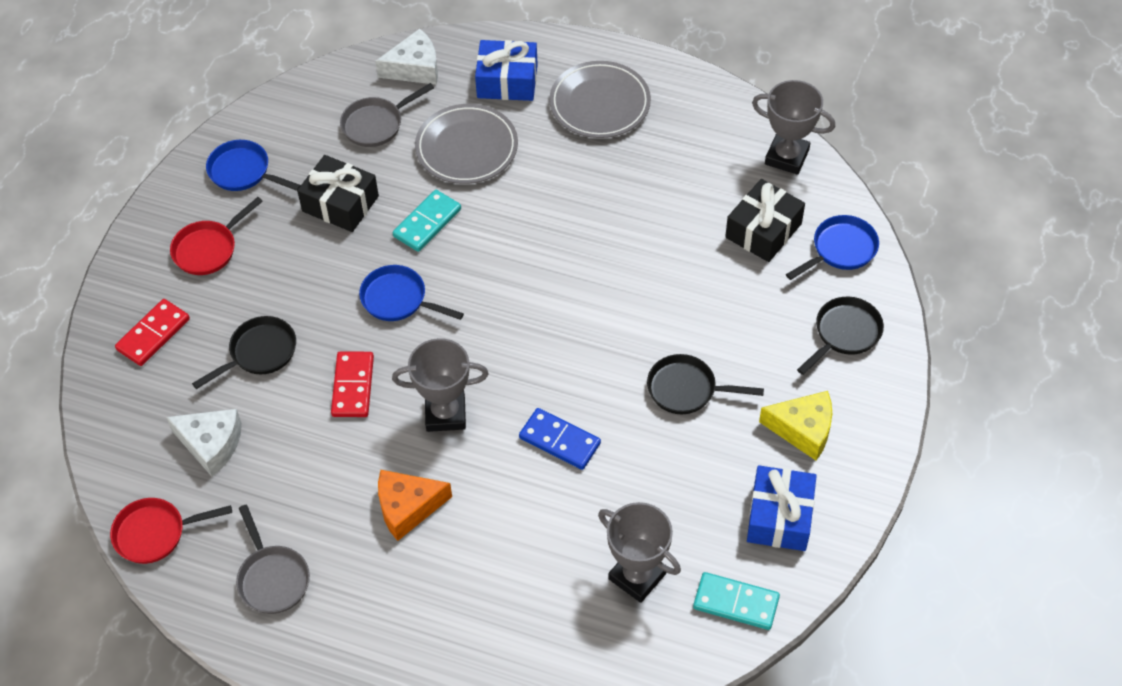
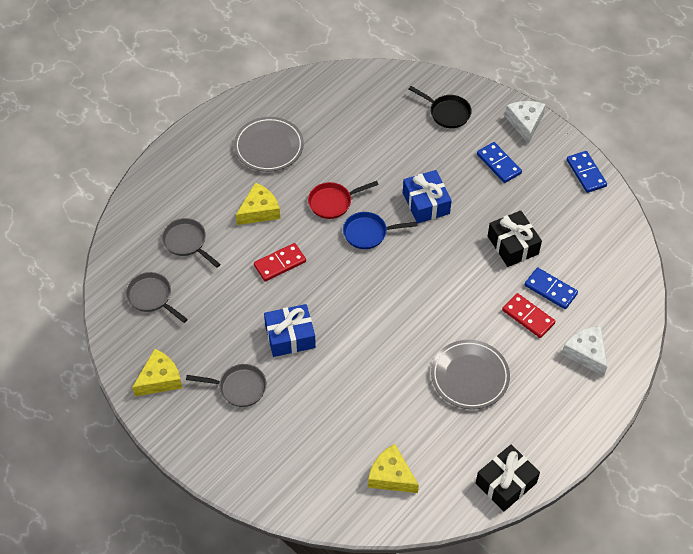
black pan: 3 -> 1
blue domino: 1 -> 3
blue pan: 3 -> 1
grey pan: 2 -> 3
grey trophy: 3 -> 0
orange cheese: 1 -> 0
red pan: 2 -> 1
turquoise domino: 2 -> 0
yellow cheese: 1 -> 3

